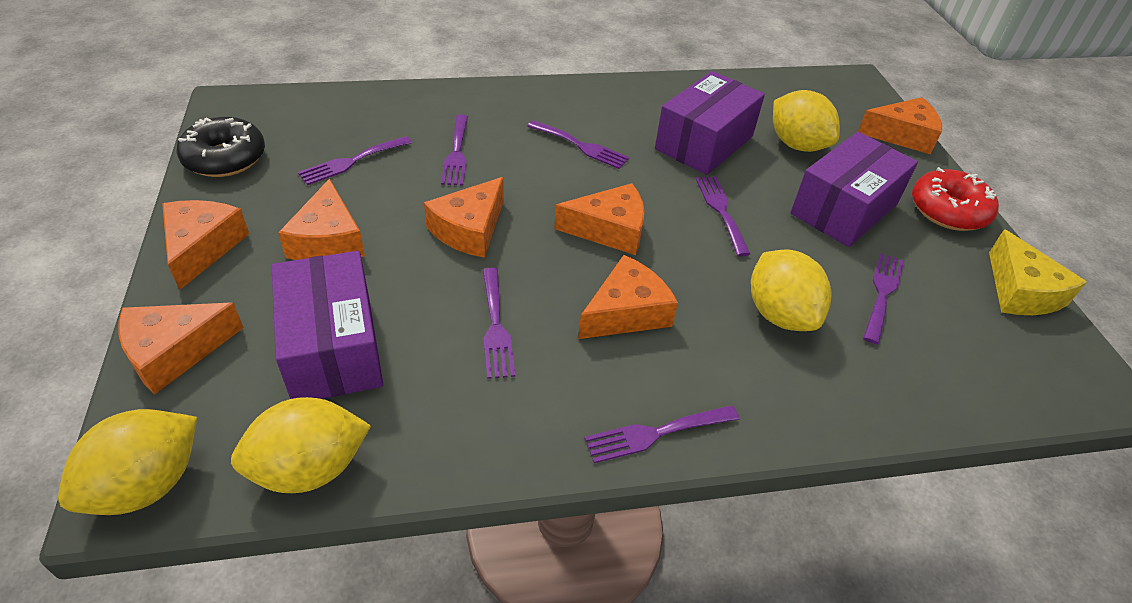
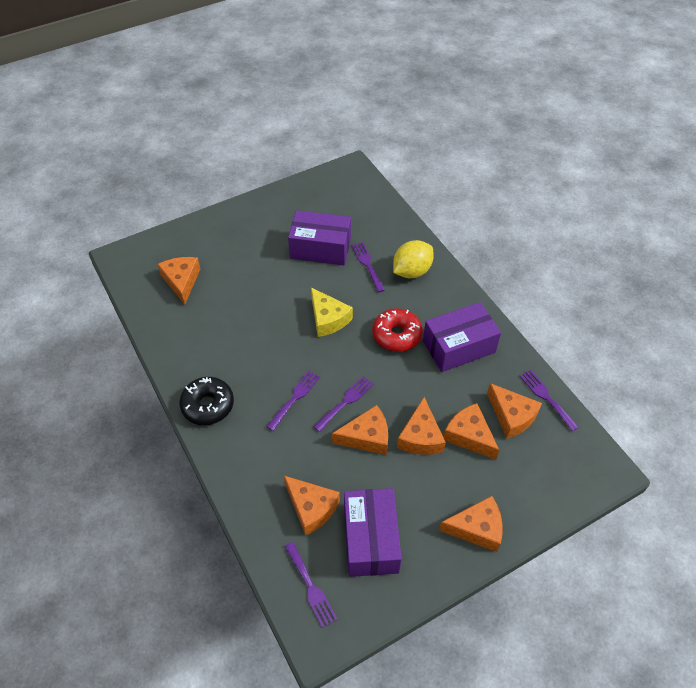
purple fork: 7 -> 5
yellow lemon: 4 -> 1

